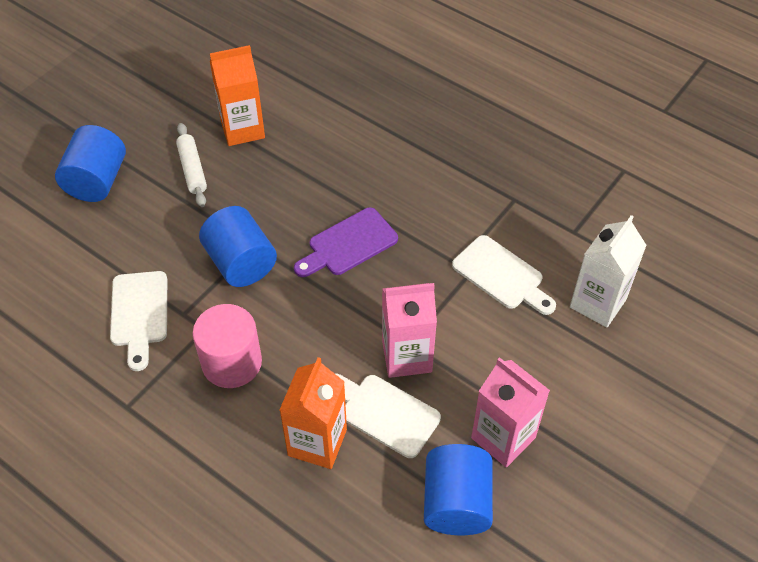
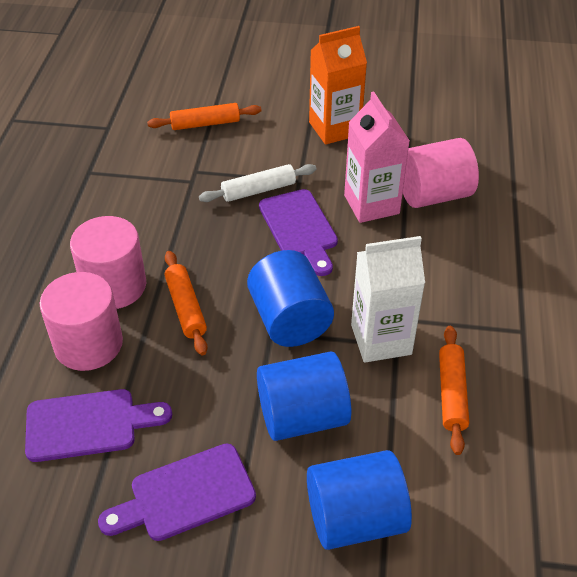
orange carton: 2 -> 1
orange rolling pin: 0 -> 3
pink carton: 2 -> 1
pink cylinder: 1 -> 3
purple cutting board: 1 -> 3
white cutting board: 3 -> 0

